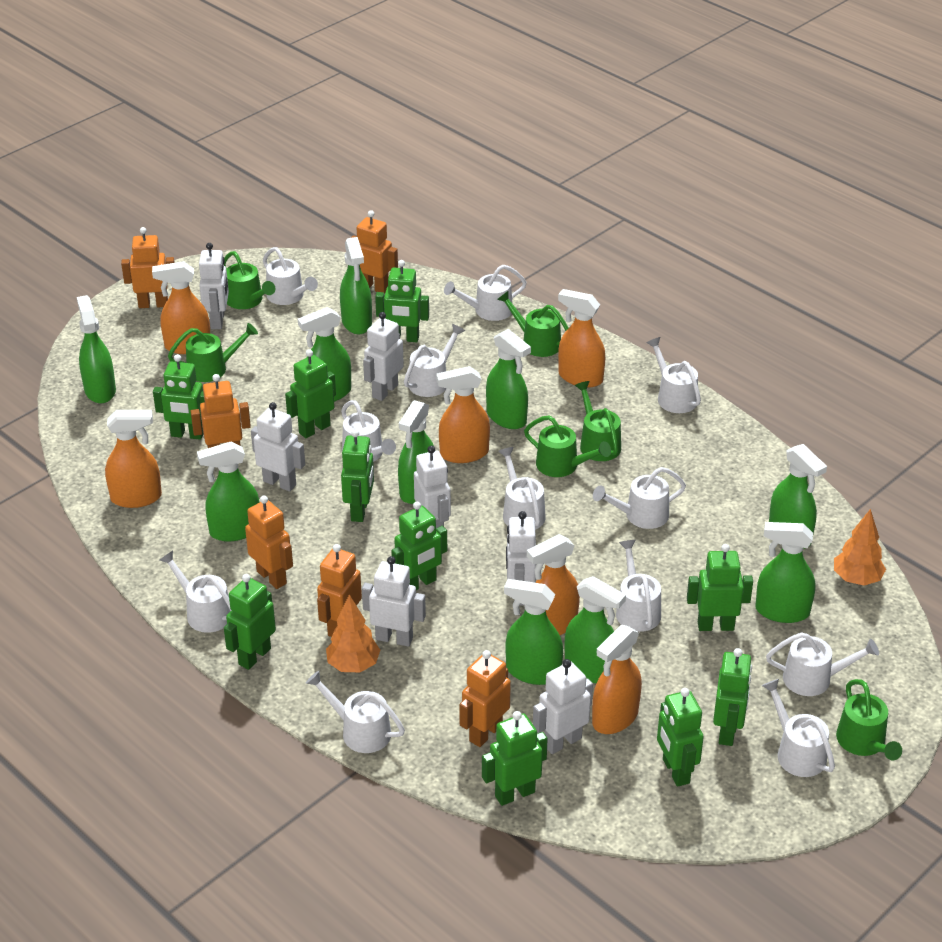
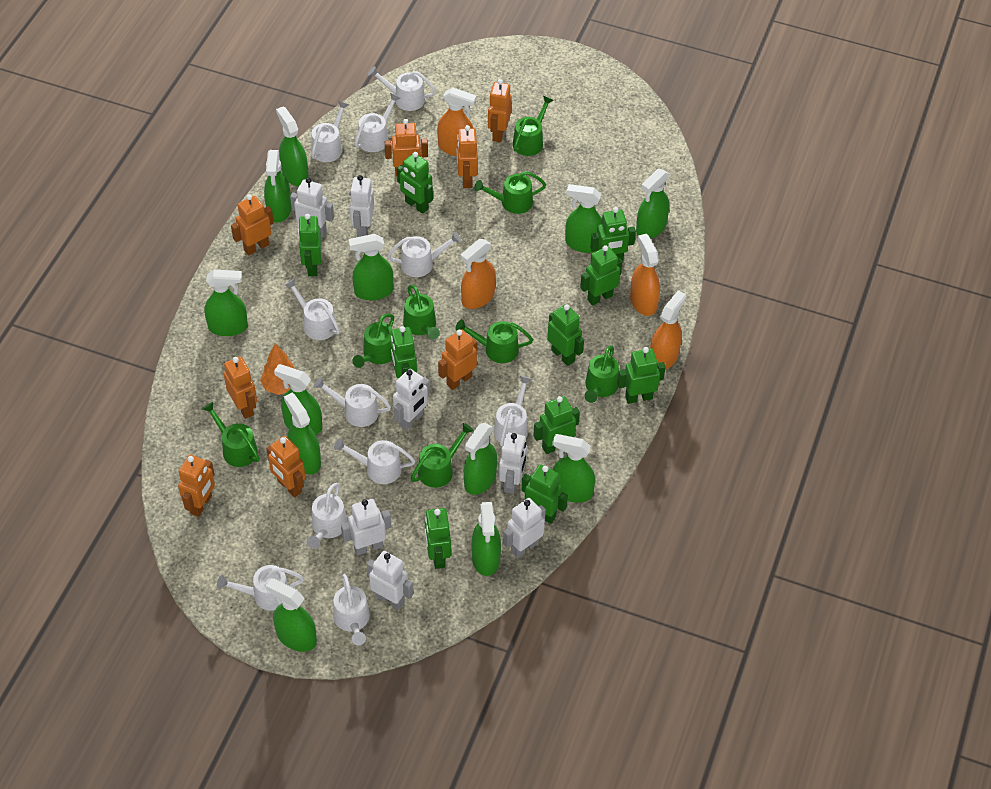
green spray bottle: 10 -> 12
green watering can: 6 -> 8
orange robot: 6 -> 8
orange spray bottle: 6 -> 4
orange tree: 2 -> 1
white watering can: 12 -> 11

